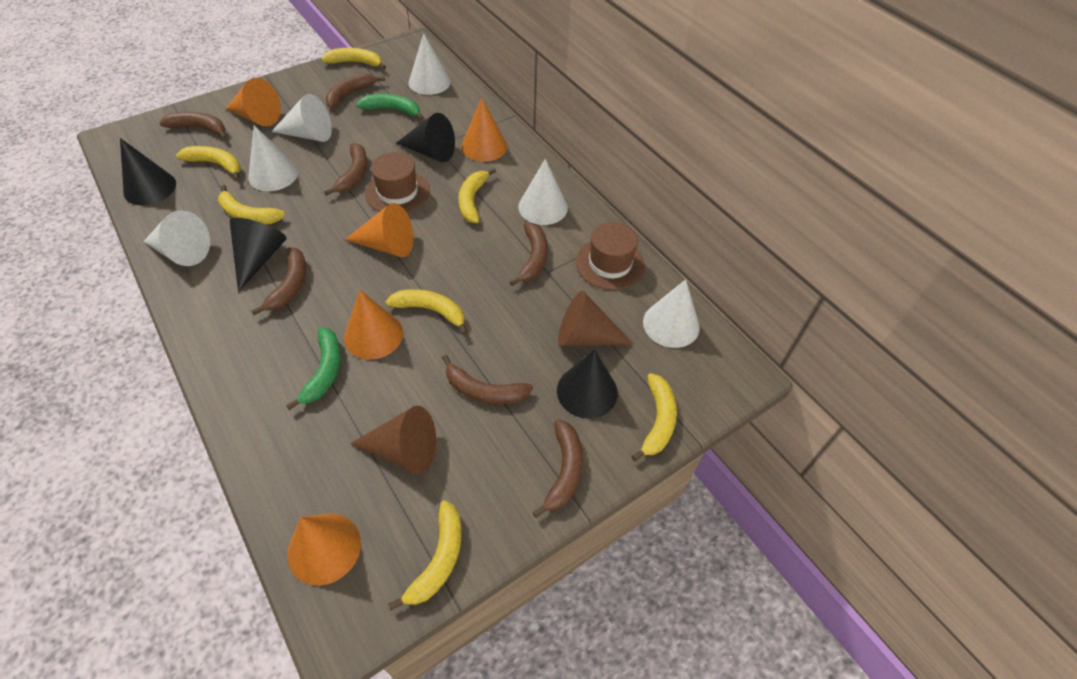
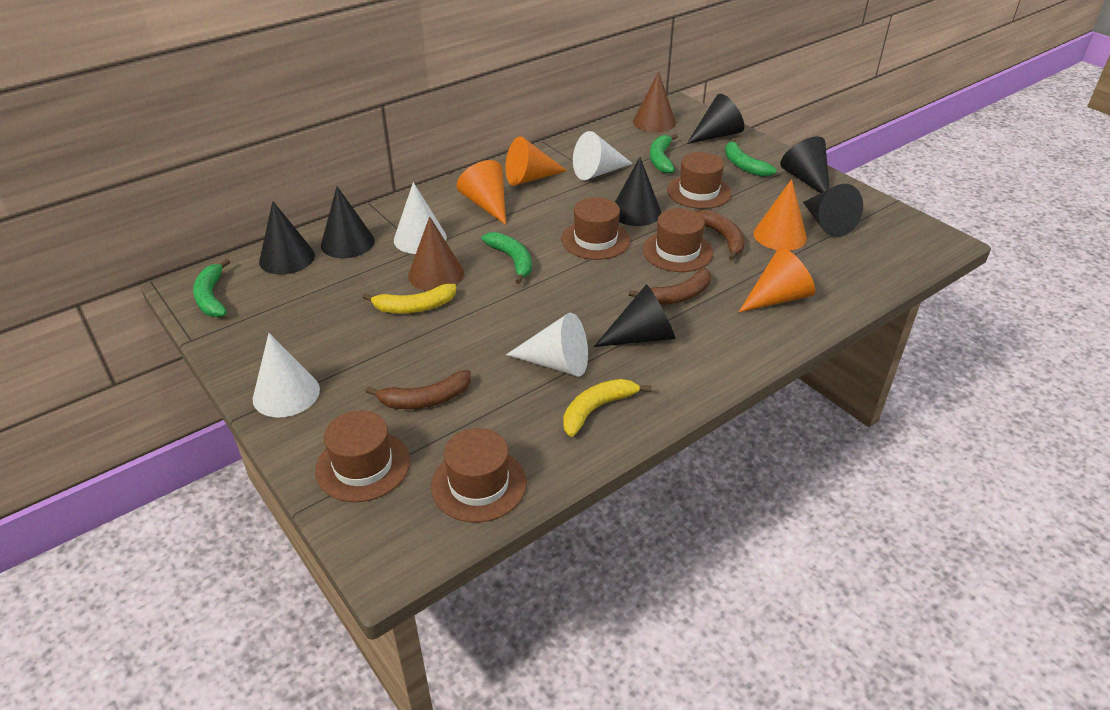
black cone: 4 -> 7
brown banana: 7 -> 3
brown hat: 2 -> 5
green banana: 2 -> 4
orange cone: 5 -> 4
white cone: 6 -> 4
yellow banana: 7 -> 2

